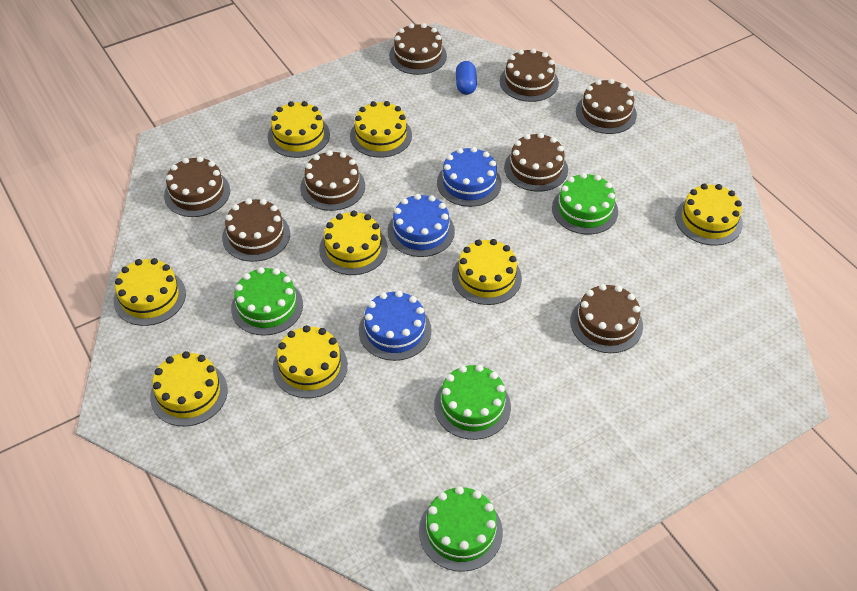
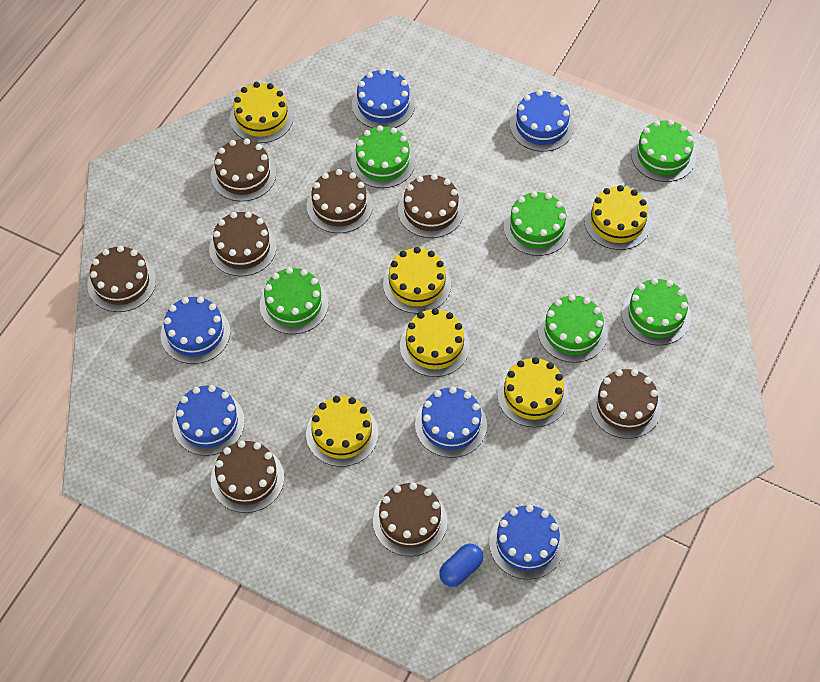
blue cake: 3 -> 6
green cake: 4 -> 6
yellow cake: 8 -> 6

